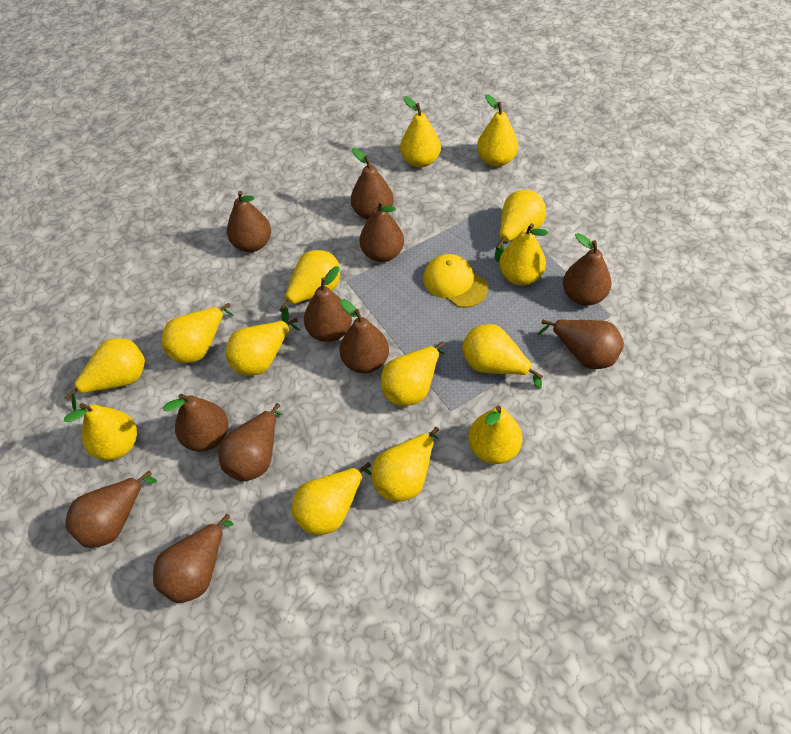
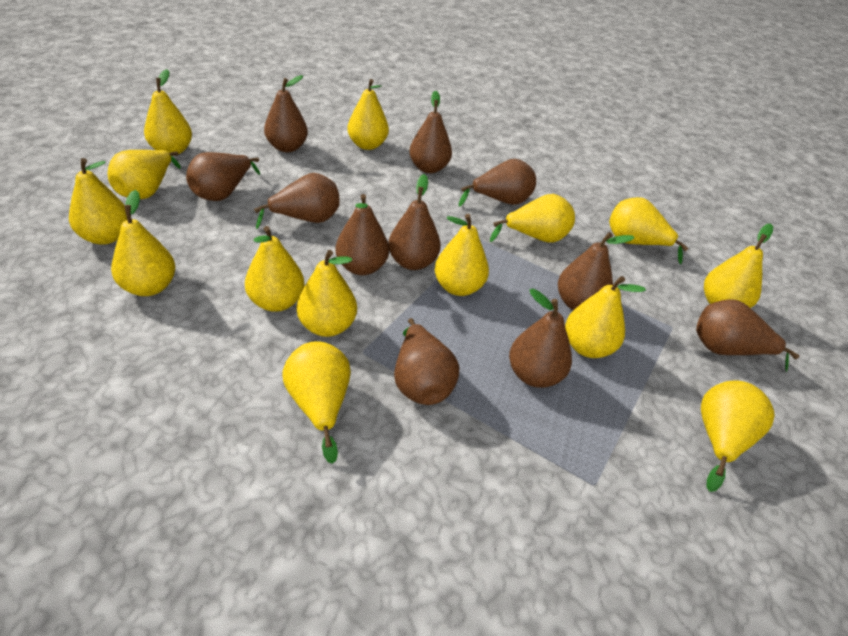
yellow cap: 1 -> 0

